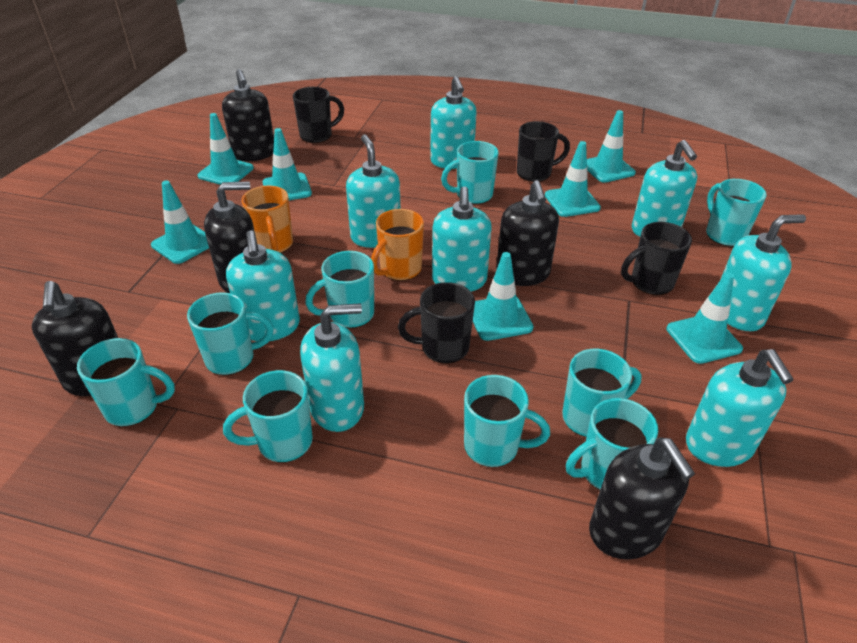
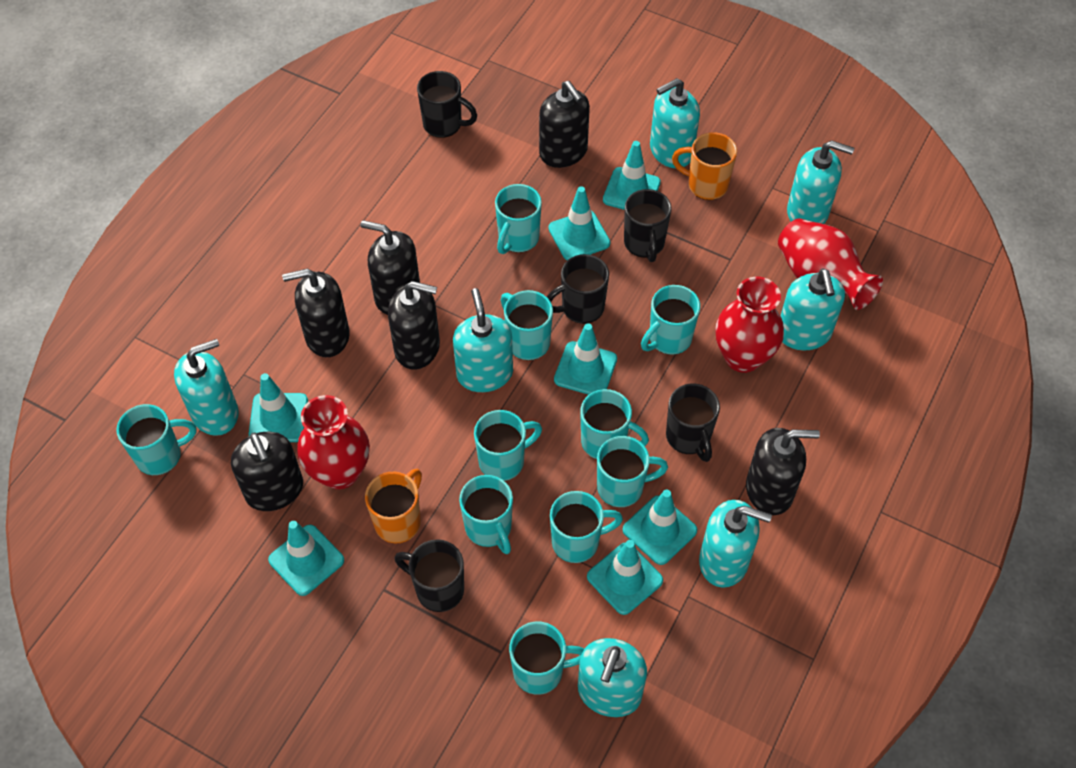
black mug: 4 -> 5
black soap dispenser: 5 -> 6
red vase: 0 -> 3
turquoise mug: 9 -> 10
turquoise soap dispenser: 8 -> 7

